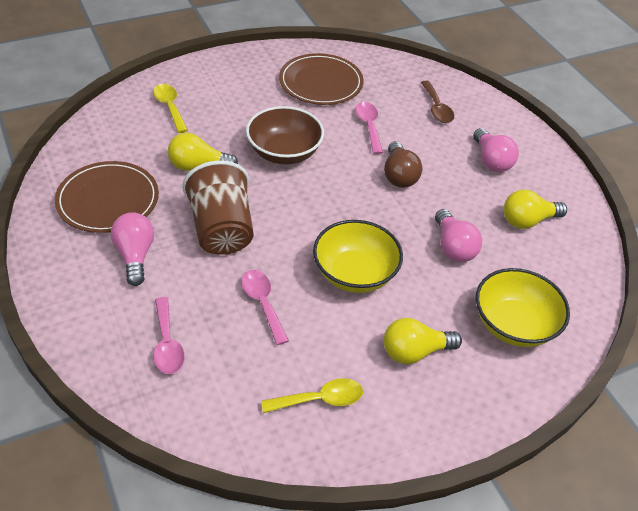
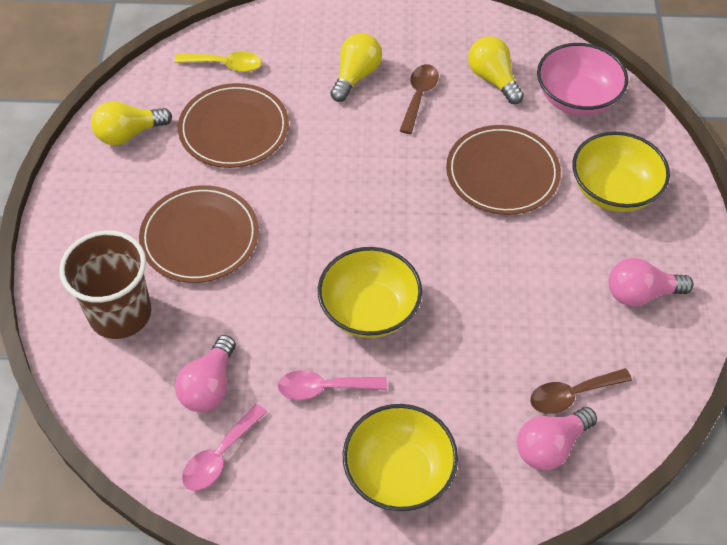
brown bowl: 1 -> 0
brown light bulb: 1 -> 0
brown plate: 2 -> 3
brown spoon: 1 -> 2
pink bowl: 0 -> 1
pink spoon: 3 -> 2
yellow bowl: 2 -> 3
yellow spoon: 2 -> 1

